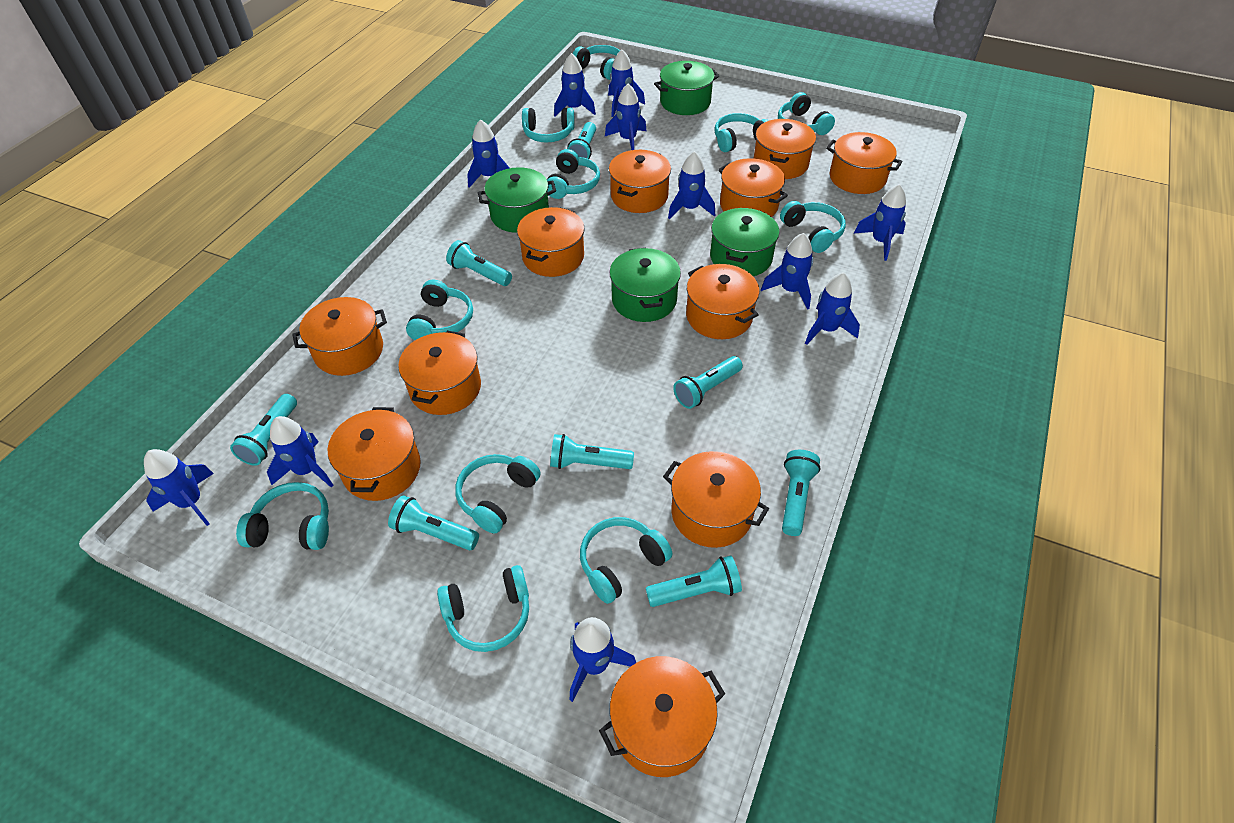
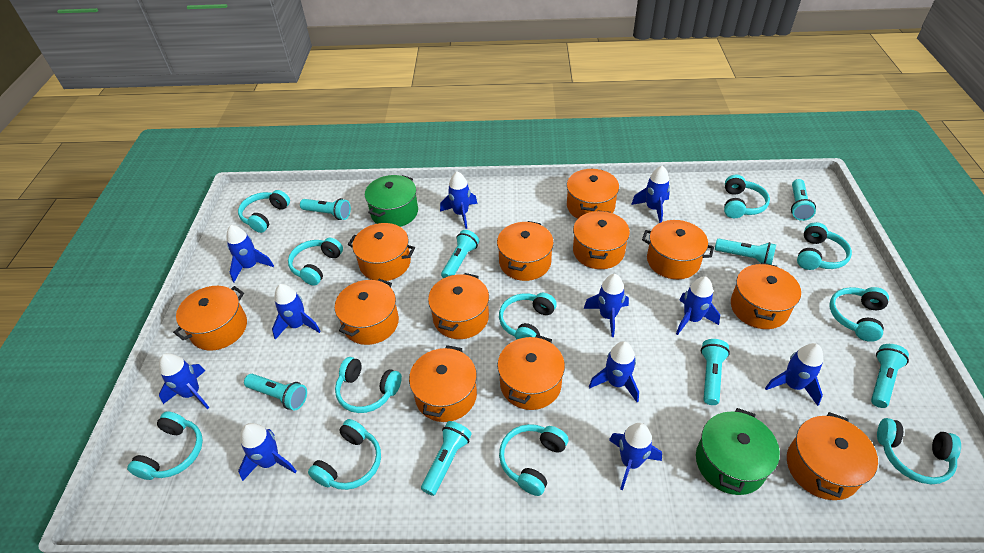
green pot: 4 -> 2
orange pot: 11 -> 12

